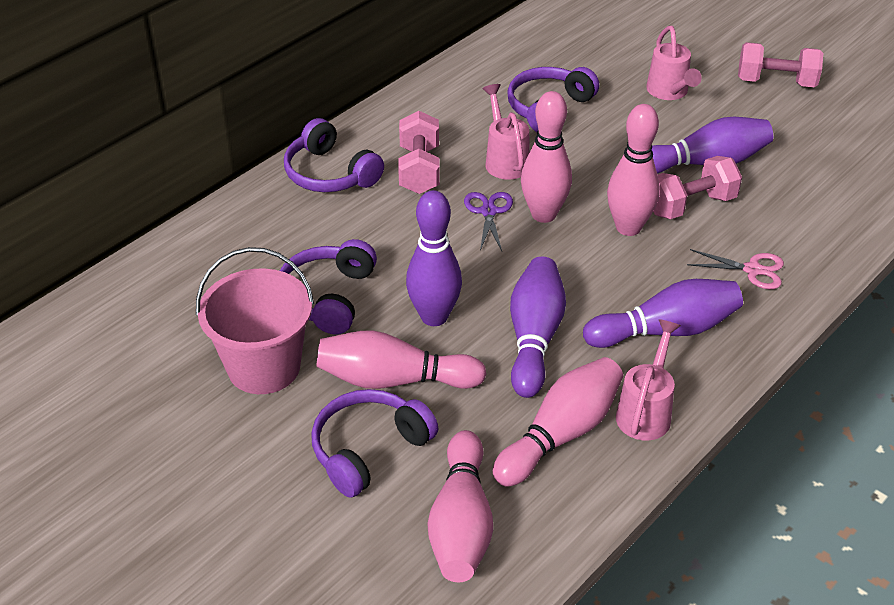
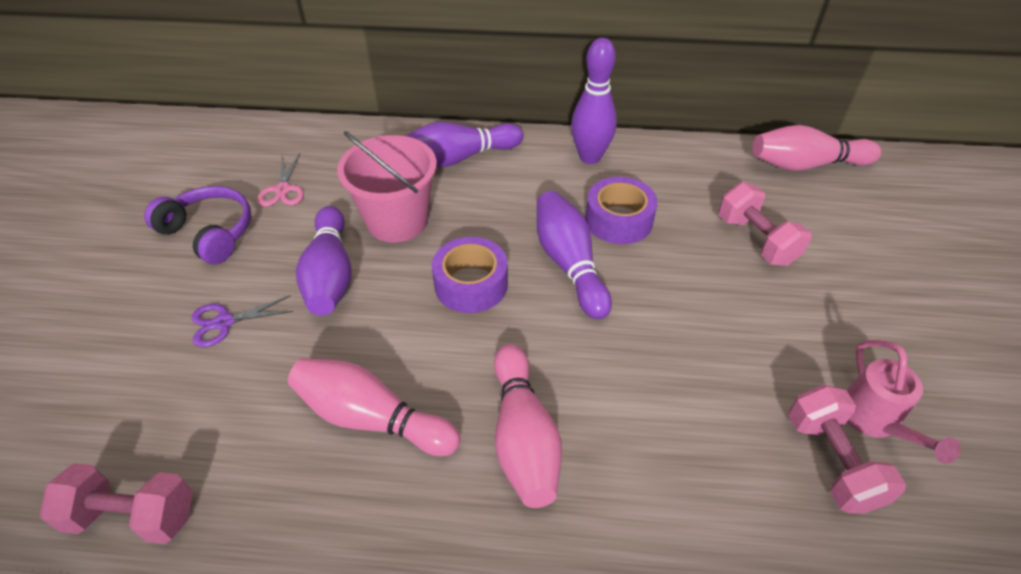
pink bowling pin: 5 -> 3
pink watering can: 3 -> 1
purple headphones: 4 -> 1
purple tape: 0 -> 2

